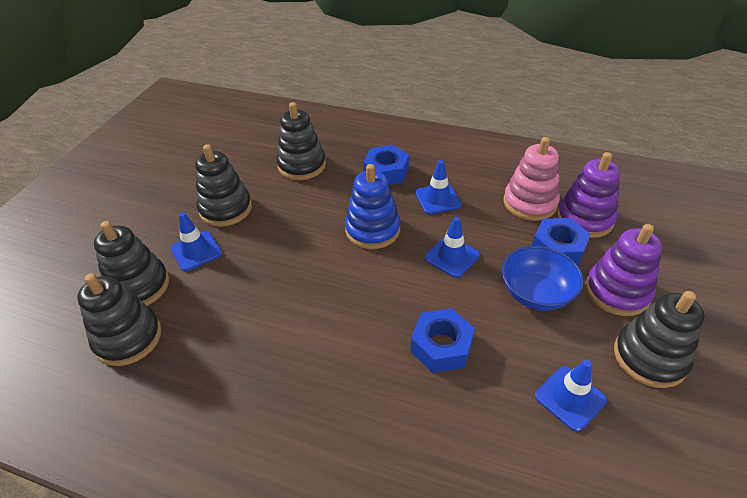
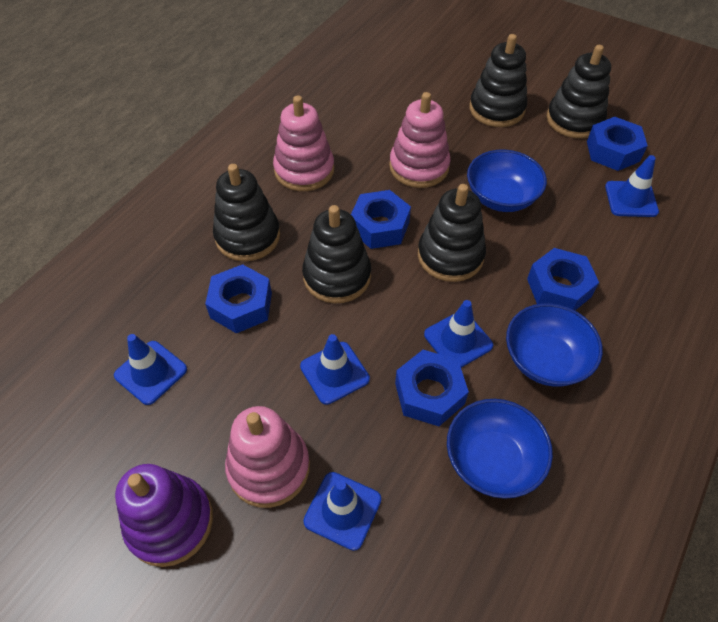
blue bowl: 1 -> 3
blue nut: 3 -> 5
blue stacking toy: 1 -> 0
blue traffic cone: 4 -> 5
pink stacking toy: 1 -> 3
purple stacking toy: 2 -> 1

